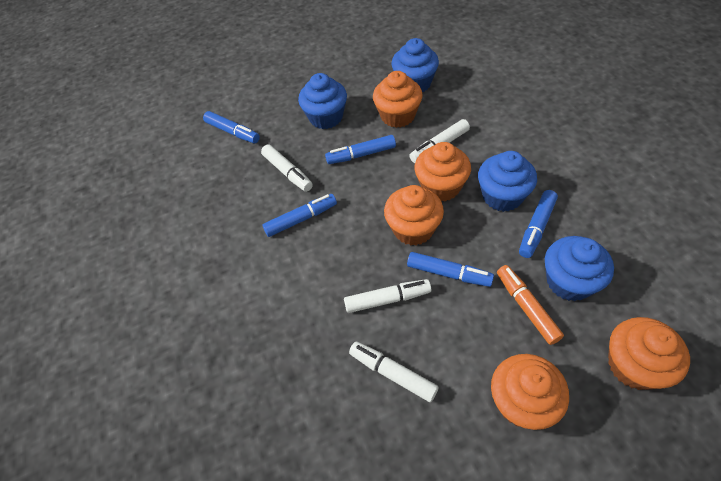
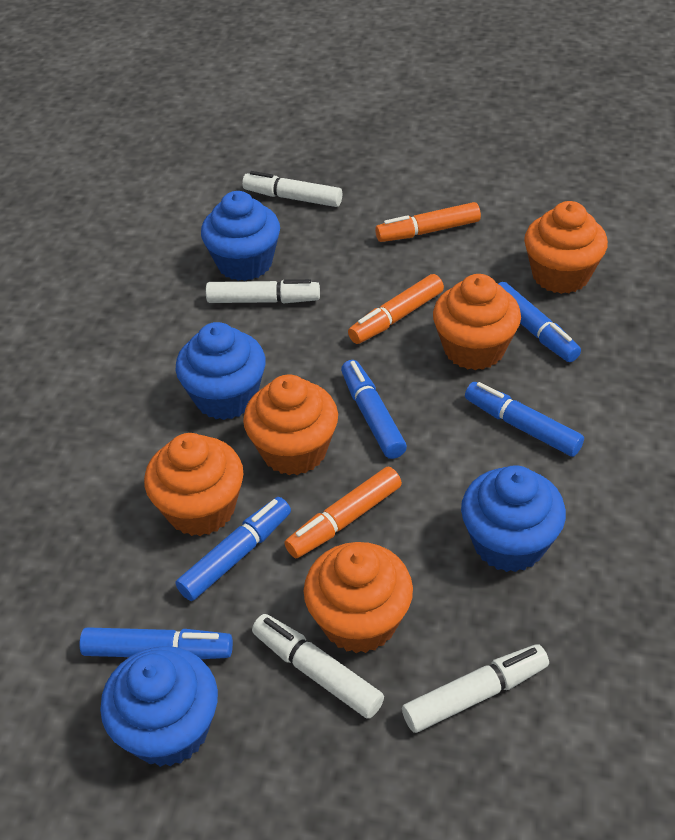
orange marker: 1 -> 3

